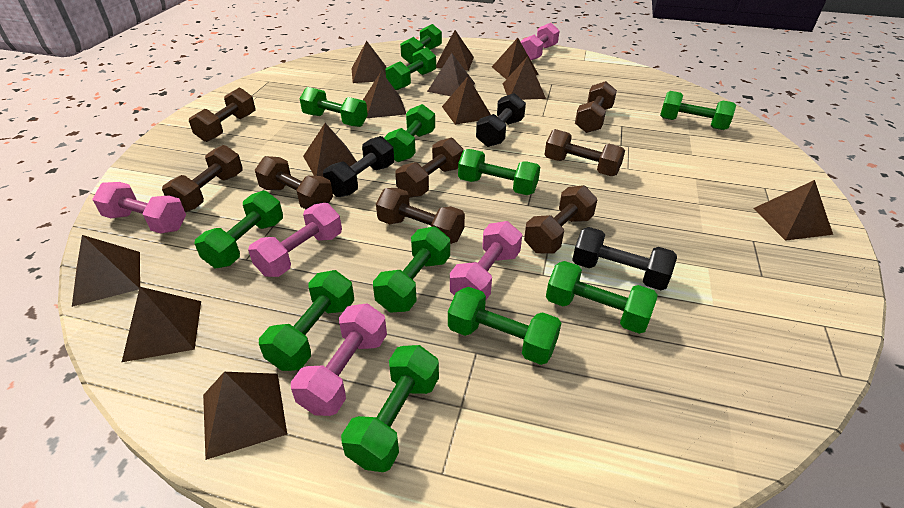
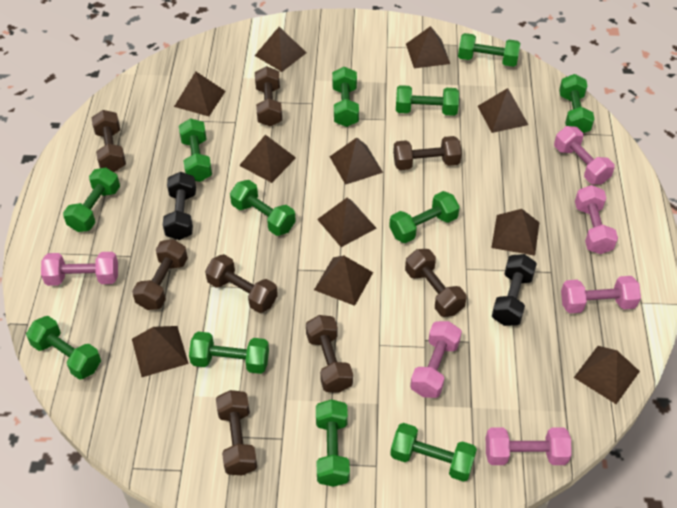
black dumbbell: 3 -> 2
brown pyramid: 12 -> 11
pink dumbbell: 5 -> 6

